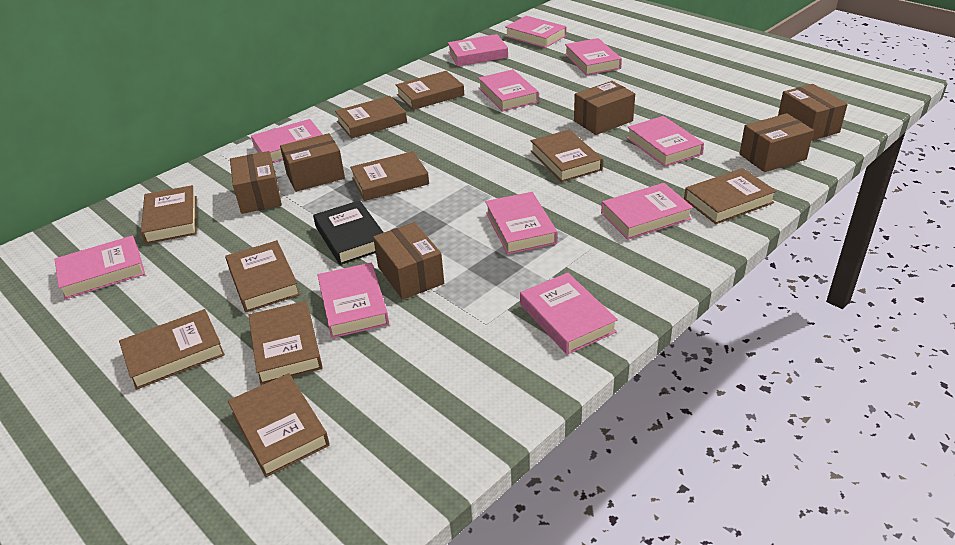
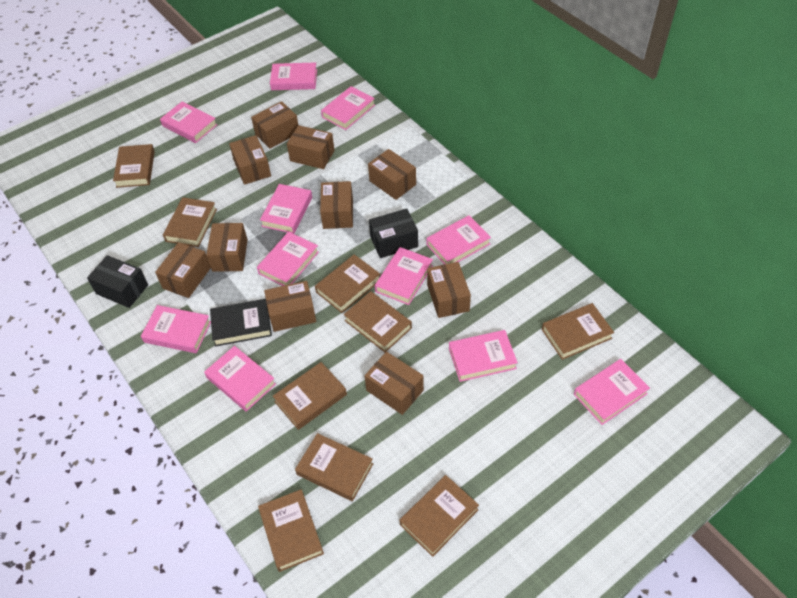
black box: 0 -> 2
brown book: 10 -> 9
brown box: 6 -> 10

